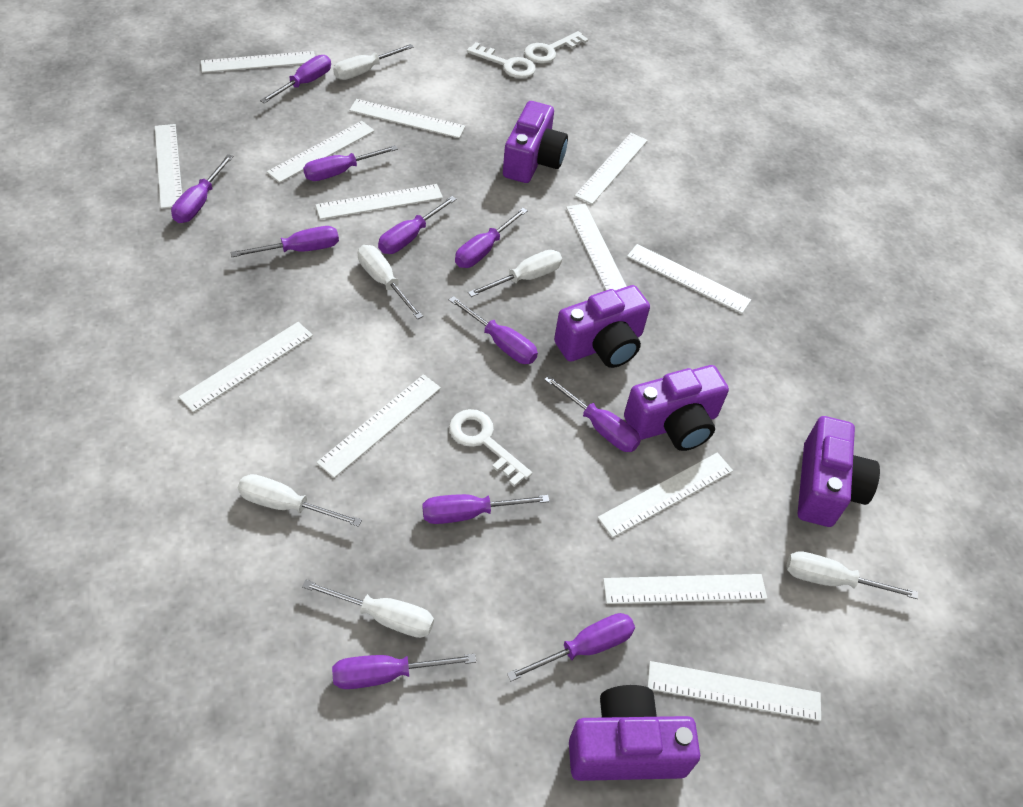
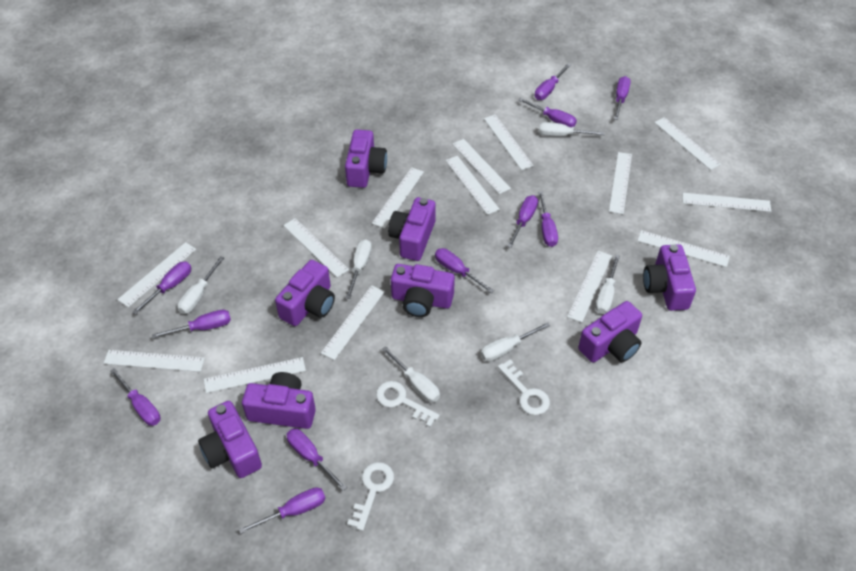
purple camera: 5 -> 8
white ruler: 13 -> 14

